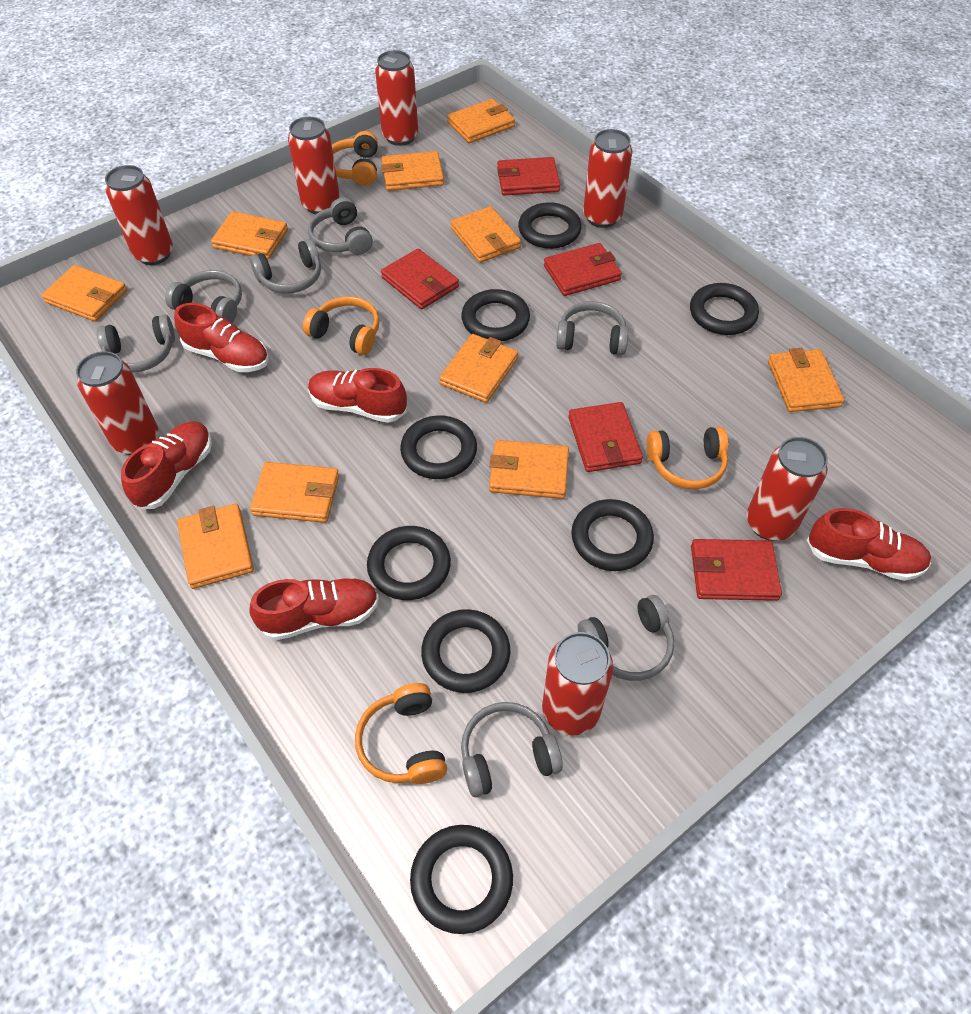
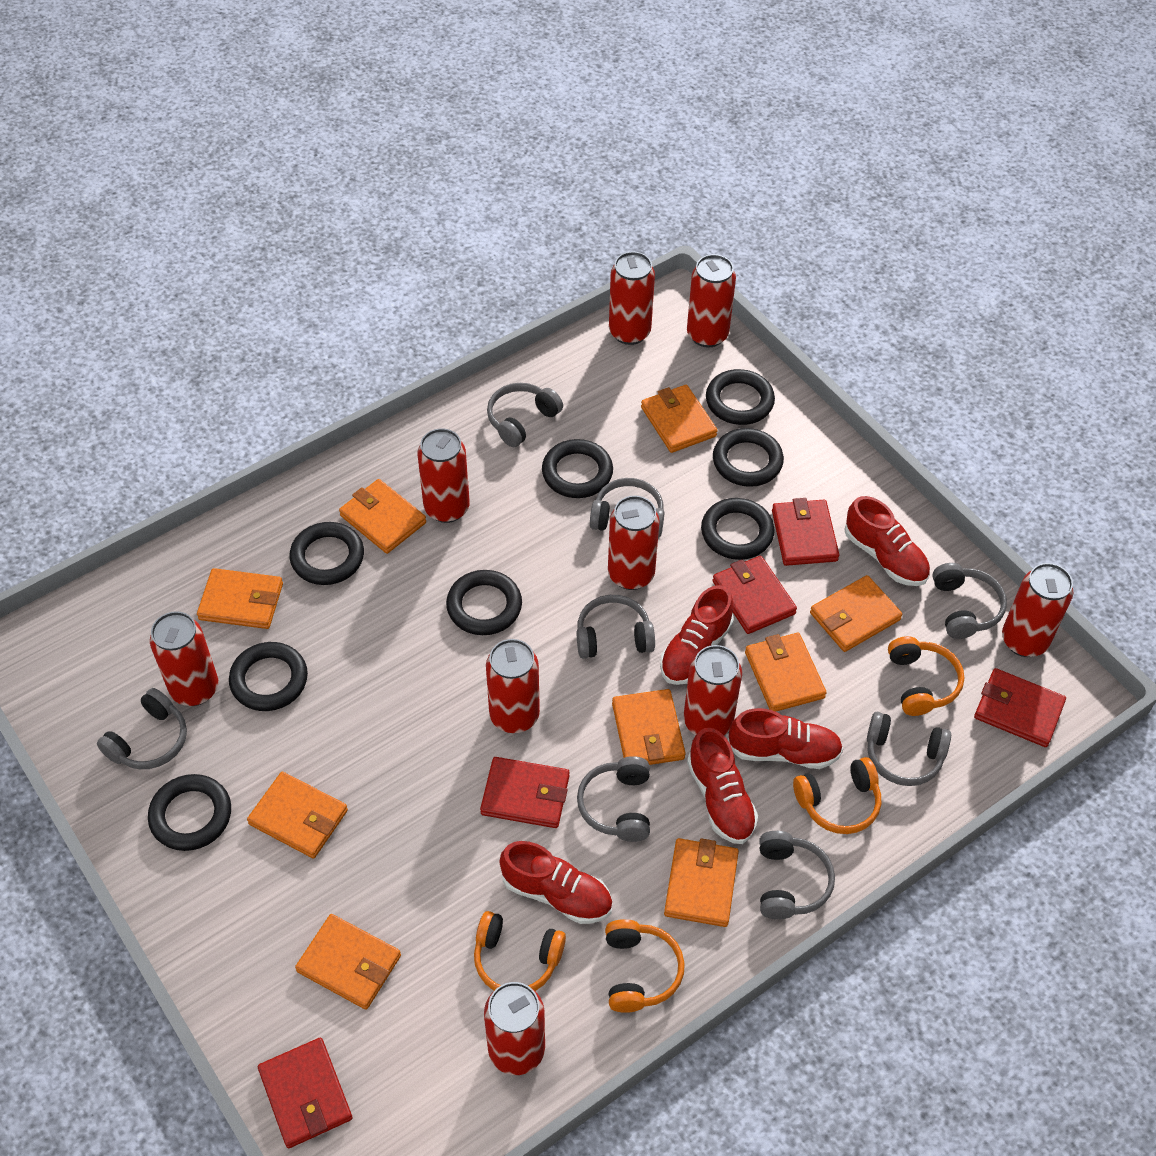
grey headphones: 7 -> 8
orange wallet: 10 -> 9
red can: 7 -> 9

